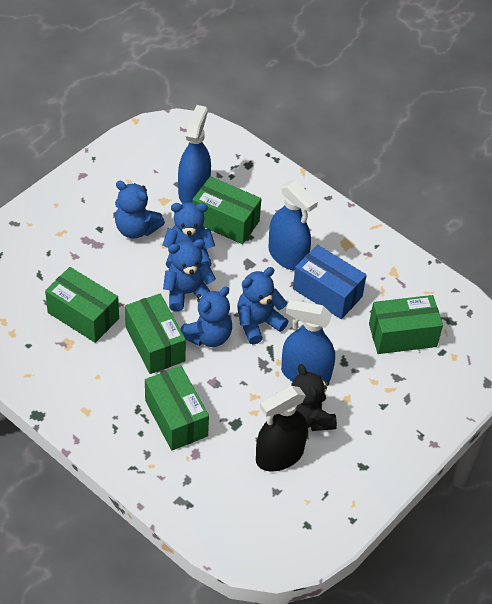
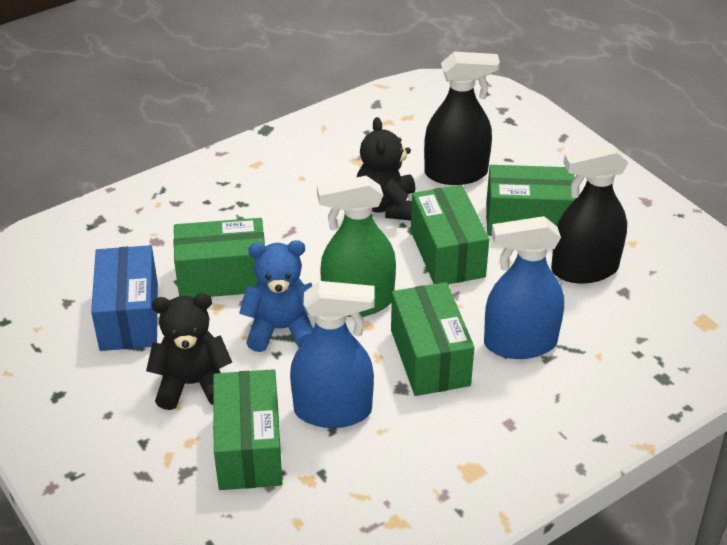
black spray bottle: 1 -> 2
black teddy bear: 1 -> 2
blue spray bottle: 3 -> 2
blue teddy bear: 5 -> 1
green spray bottle: 0 -> 1

